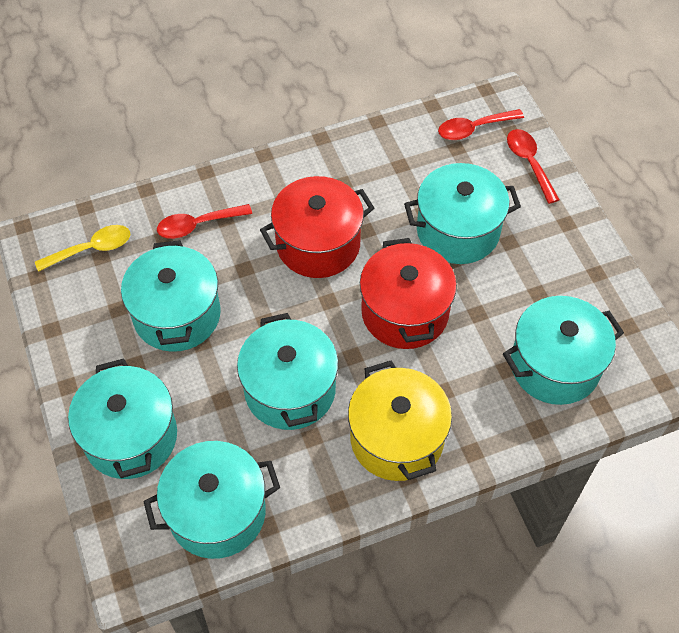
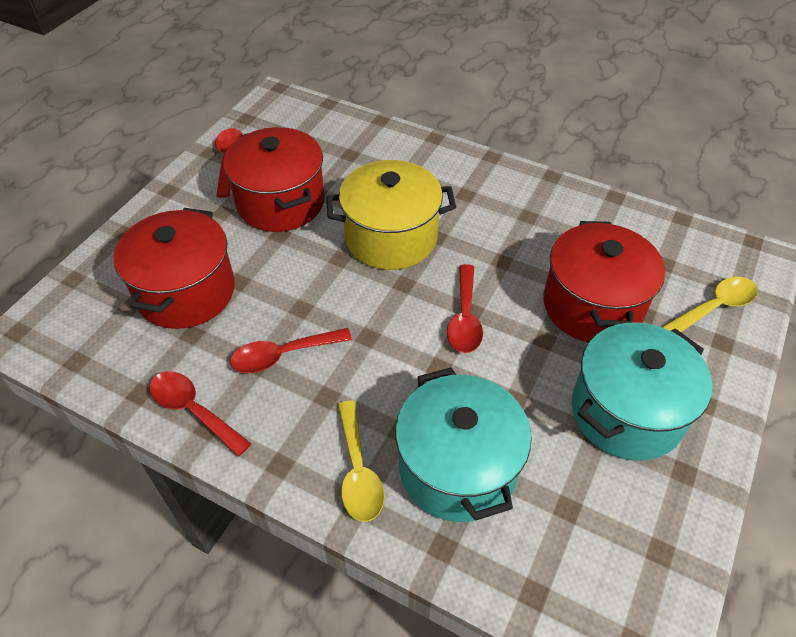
red pot: 2 -> 3
red spoon: 3 -> 4
turquoise pot: 6 -> 2
yellow spoon: 1 -> 2

